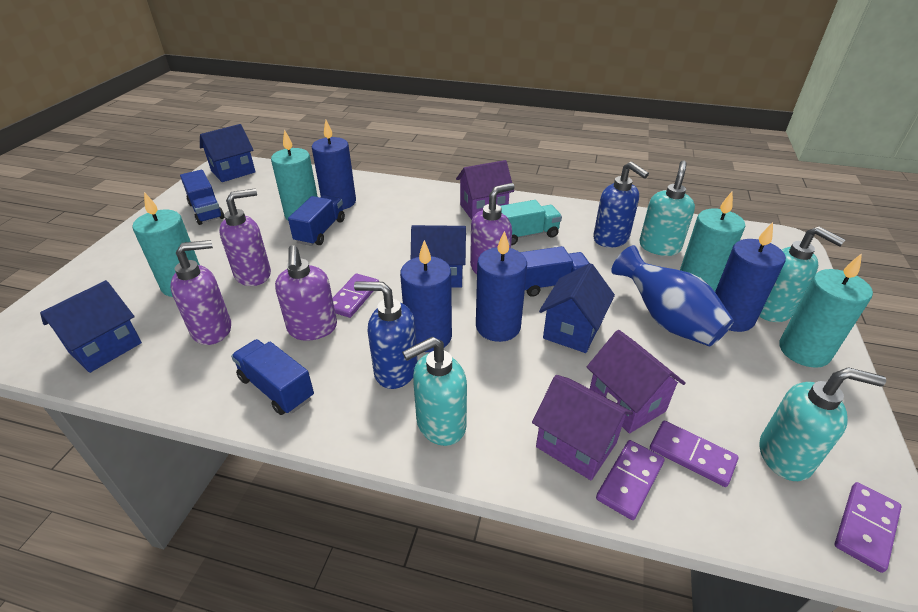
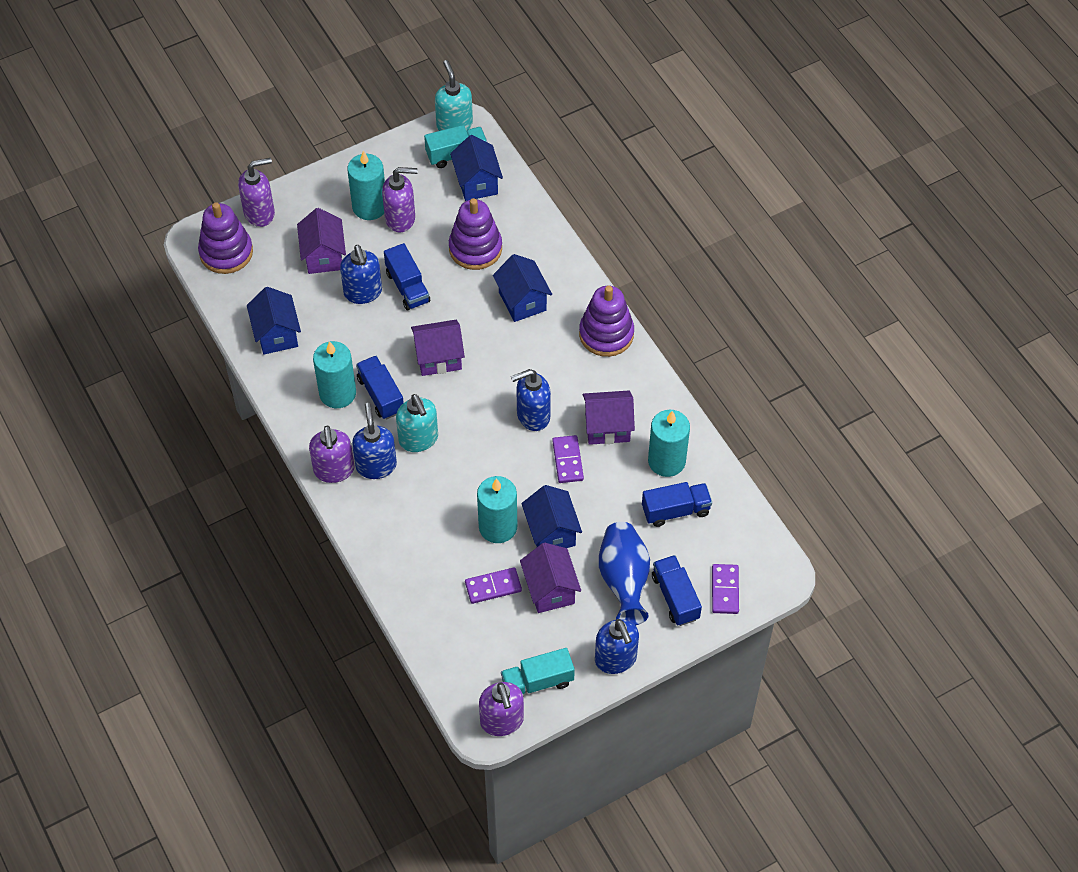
blue candle: 4 -> 0
blue soap dispenser: 2 -> 4
purple domino: 4 -> 3
purple house: 3 -> 4
purple stacking toy: 0 -> 3
turquoise soap dispenser: 4 -> 2
turquoise truck: 1 -> 2

